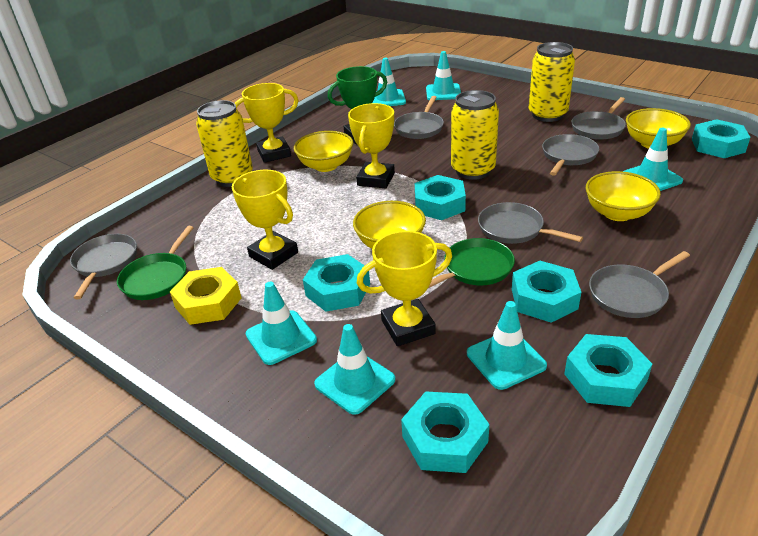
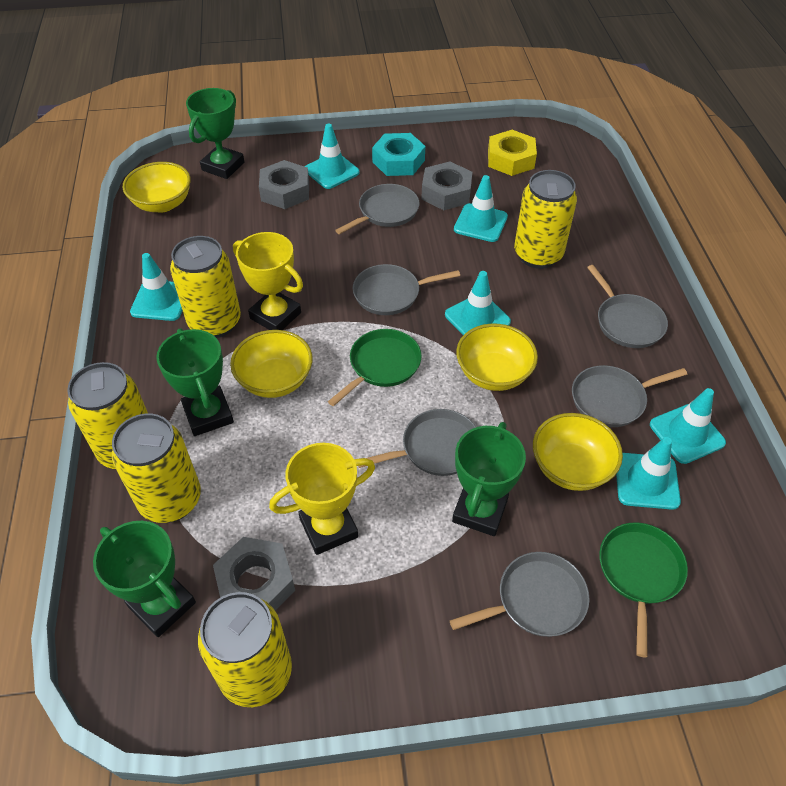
green trophy: 1 -> 4
grey nut: 0 -> 3
turquoise nut: 6 -> 1
yellow can: 3 -> 5
yellow trophy: 4 -> 2

